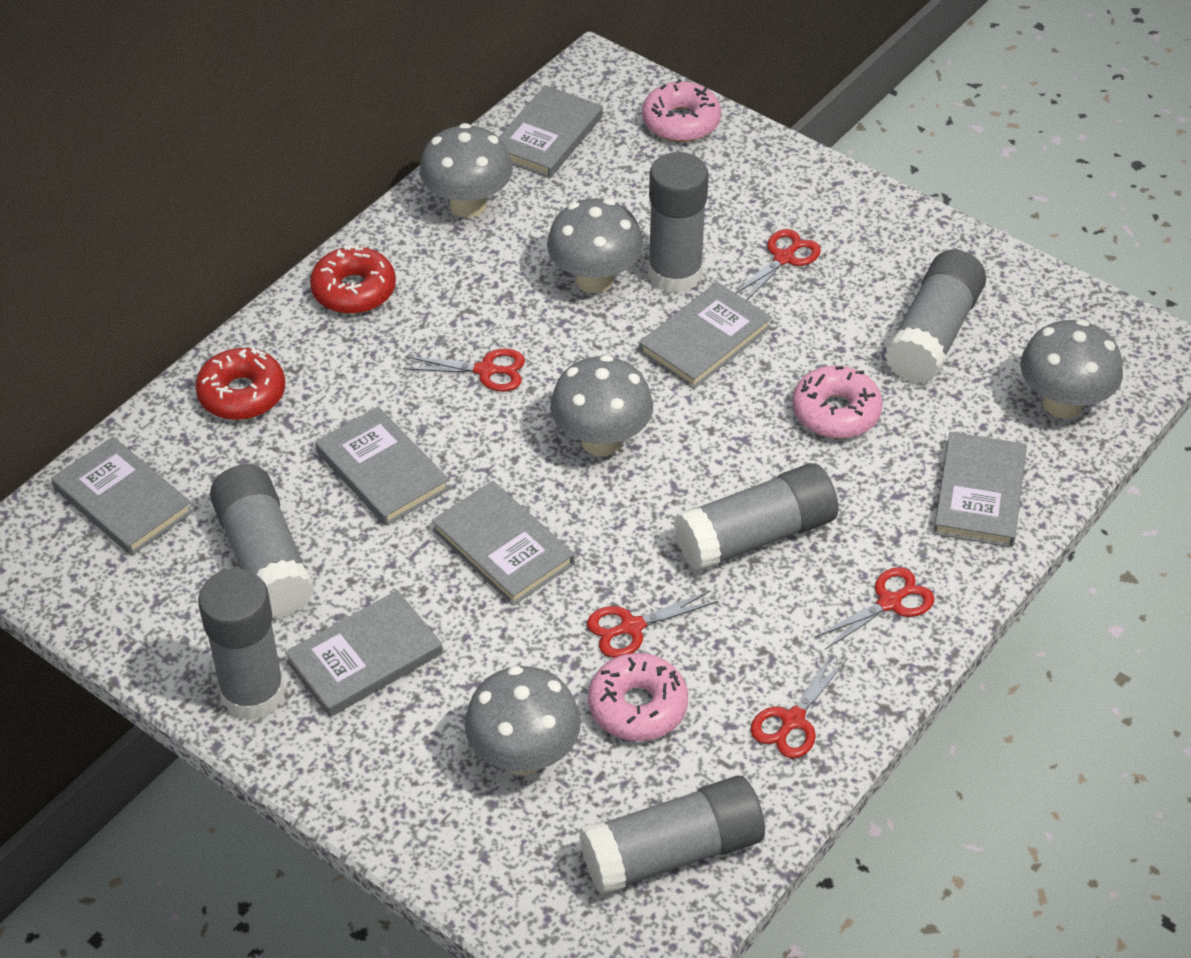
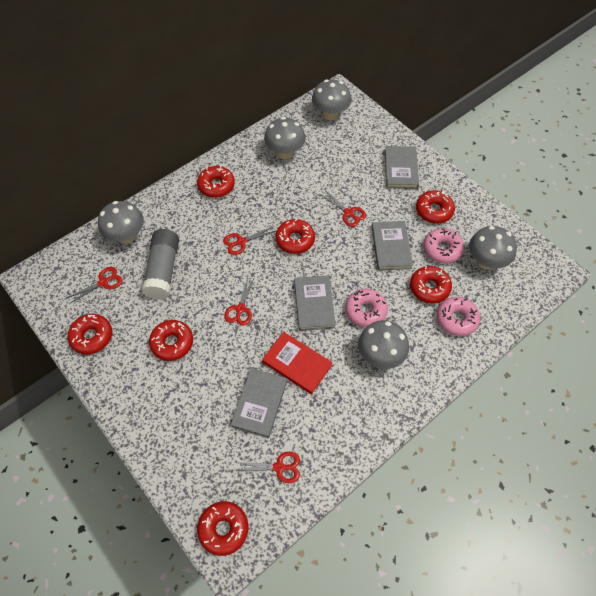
grey book: 7 -> 4
grey glue stick: 6 -> 1
red book: 0 -> 1
red donut: 2 -> 7

